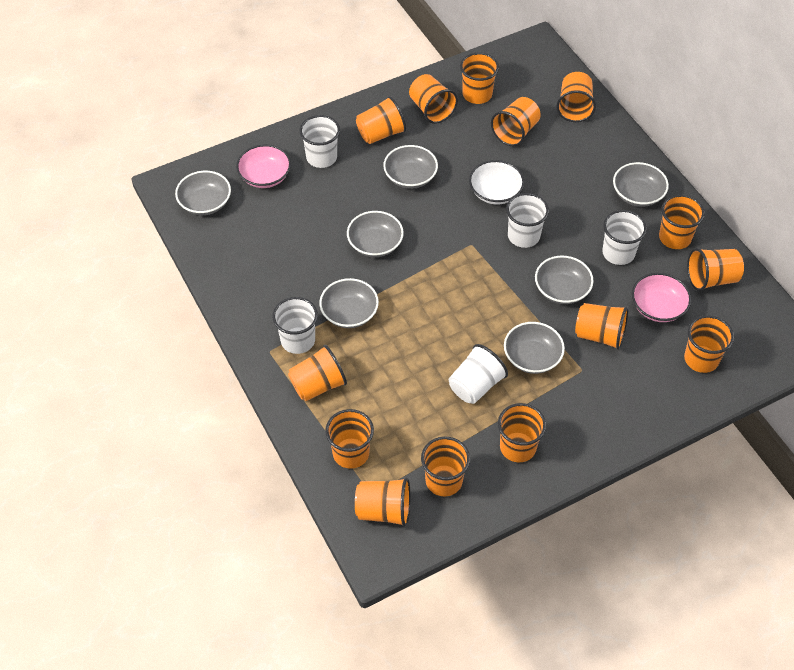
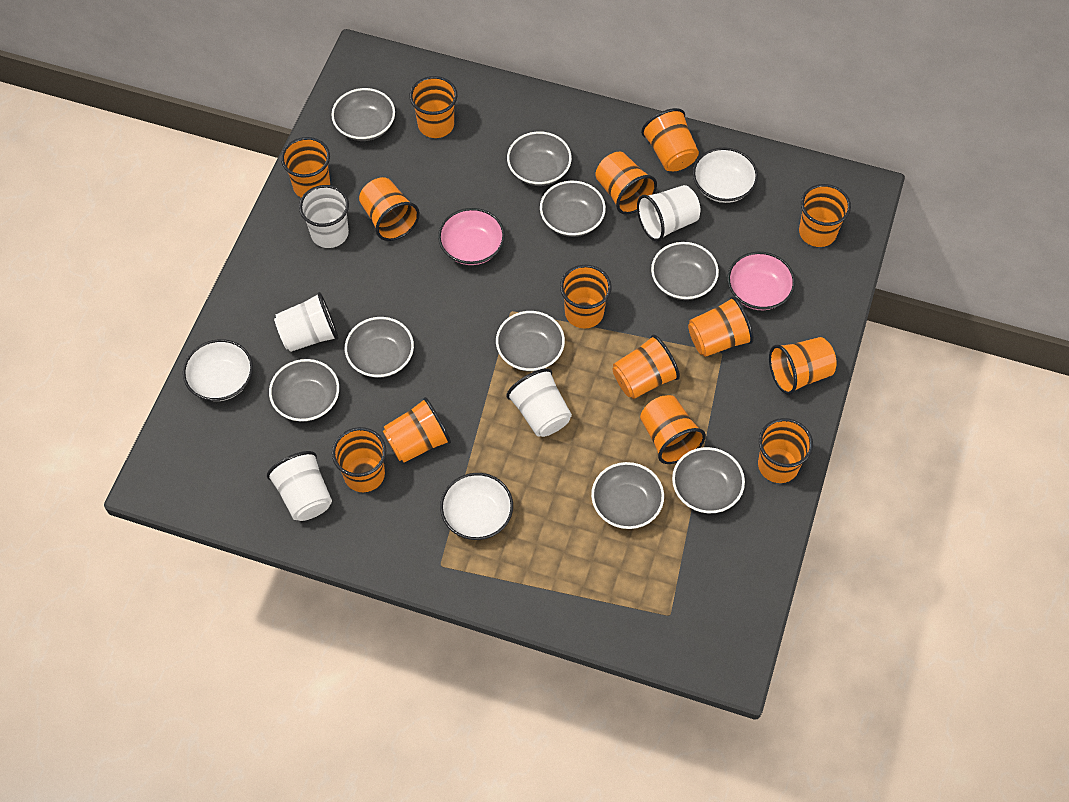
grey bowl: 7 -> 9
white bowl: 1 -> 3

